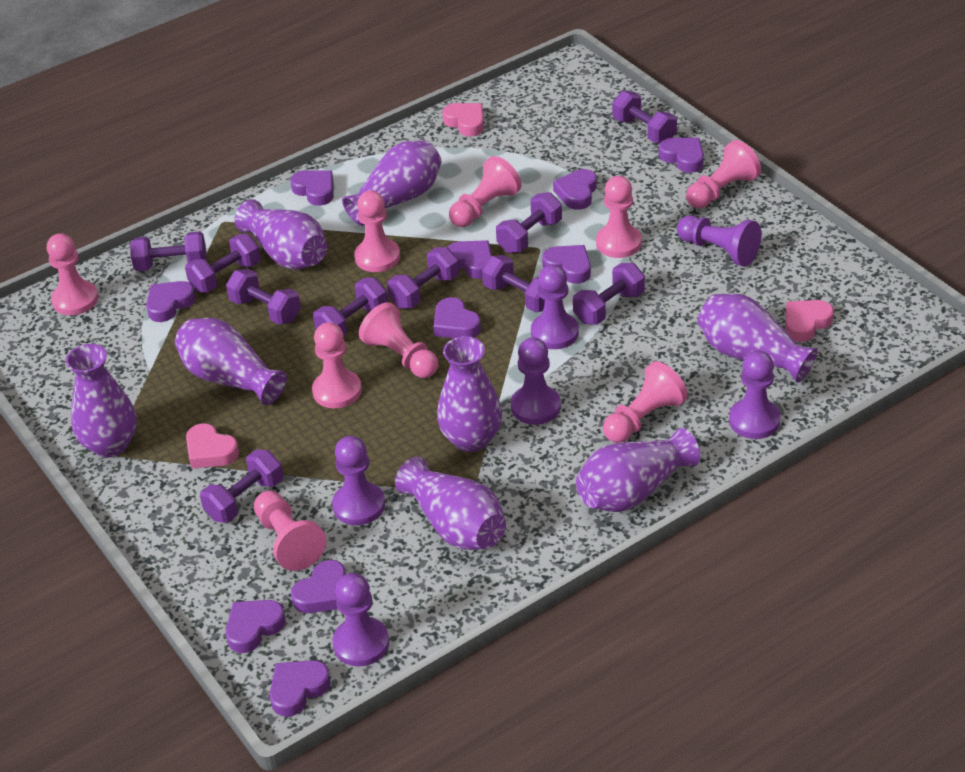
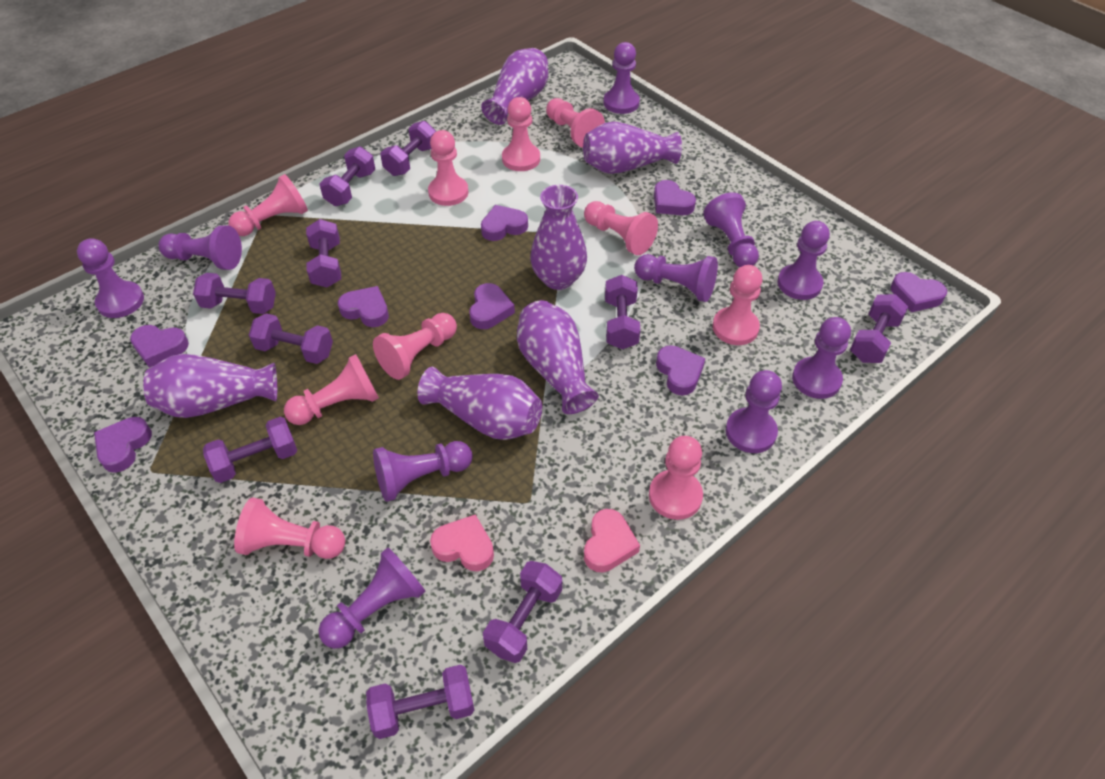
pink heart: 3 -> 2
pink pawn: 9 -> 10
purple heart: 10 -> 8
purple pawn: 6 -> 10
purple vase: 8 -> 6

